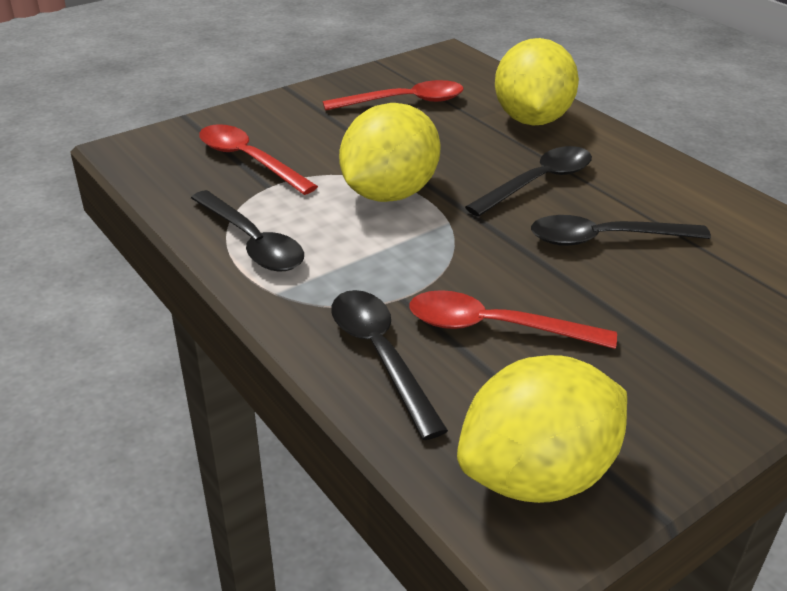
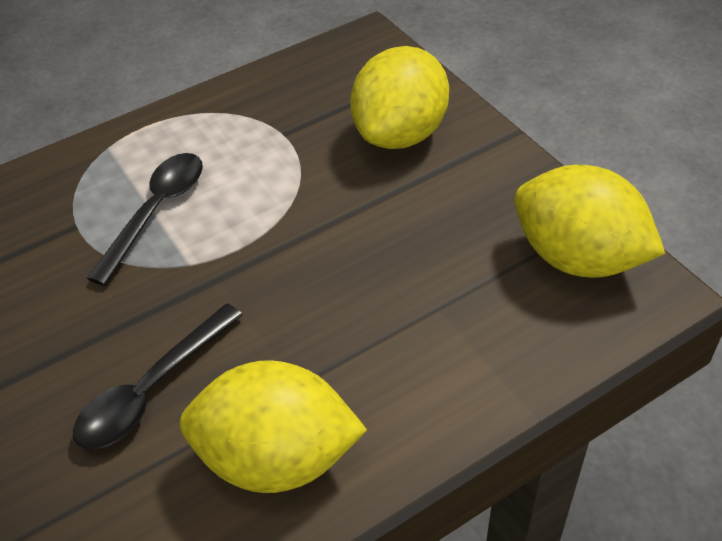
black spoon: 4 -> 2
red spoon: 3 -> 0

